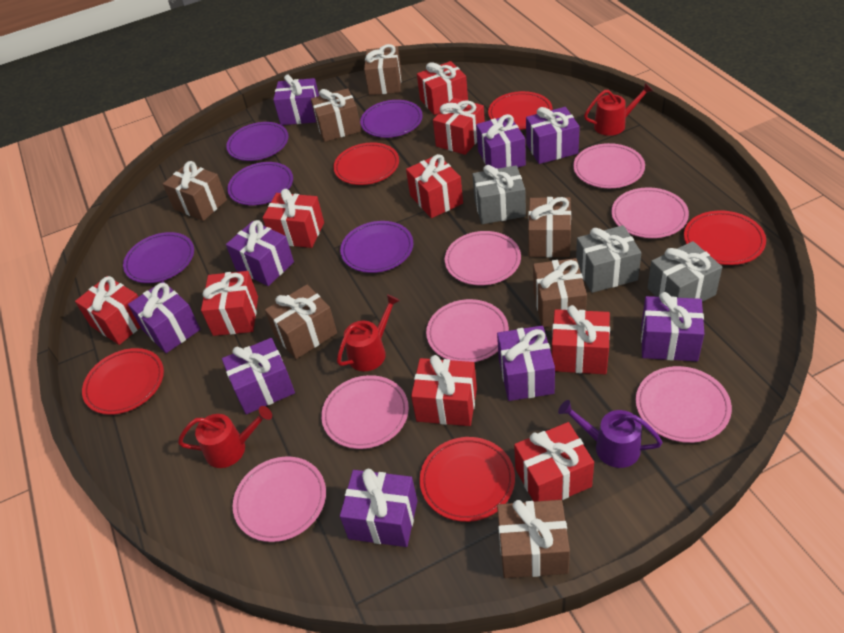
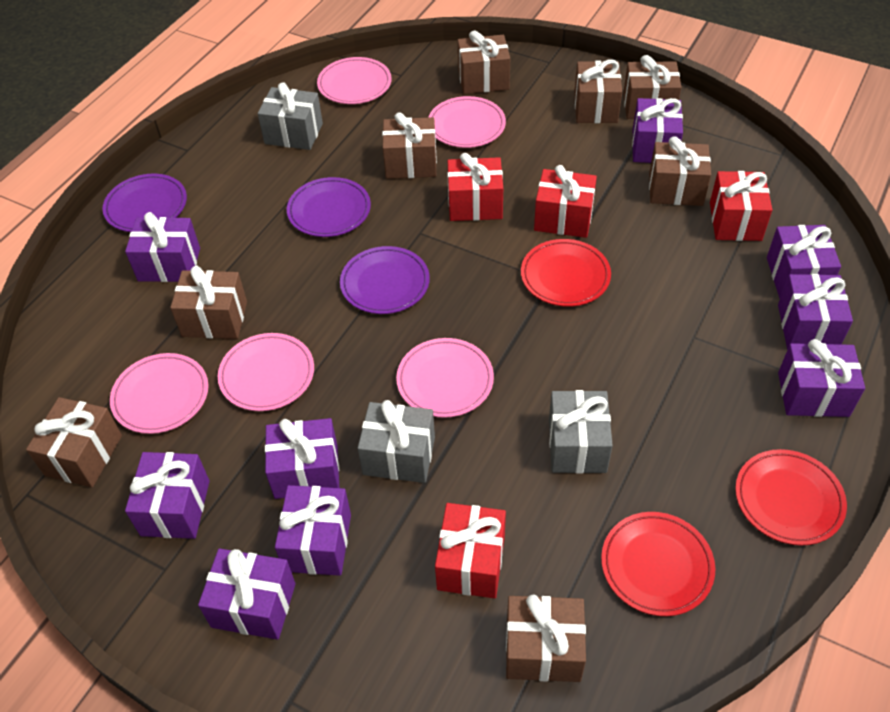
brown gift: 7 -> 8
pink plate: 7 -> 5
purple plate: 5 -> 3
purple watering can: 1 -> 0
red gift: 9 -> 4
red plate: 5 -> 3
red watering can: 3 -> 0

